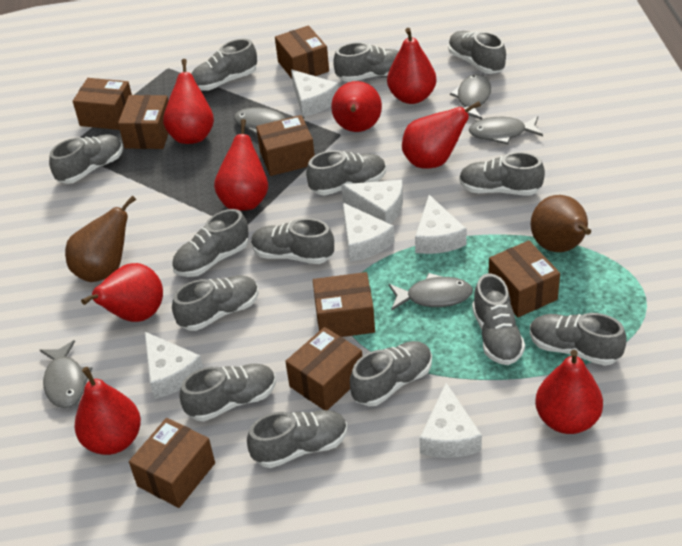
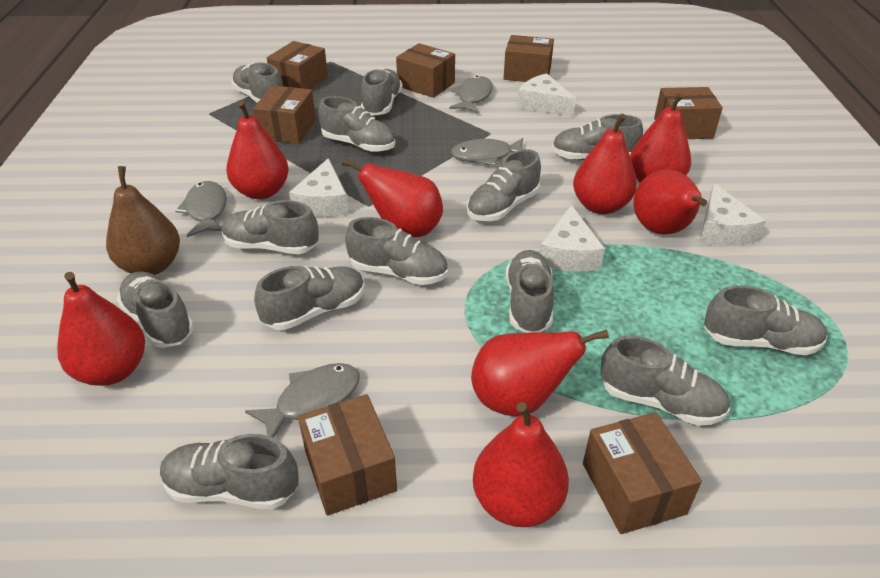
brown box: 8 -> 7
brown pear: 2 -> 1
grey fish: 5 -> 4
grey shoe: 14 -> 13
white cheese: 6 -> 4

